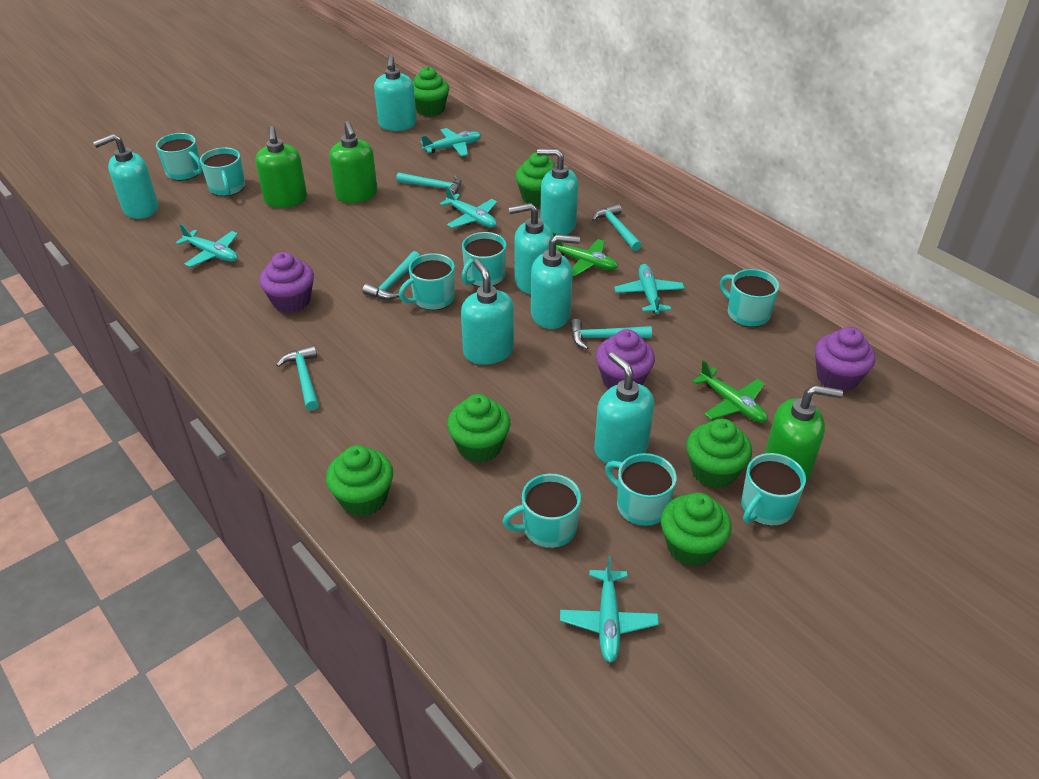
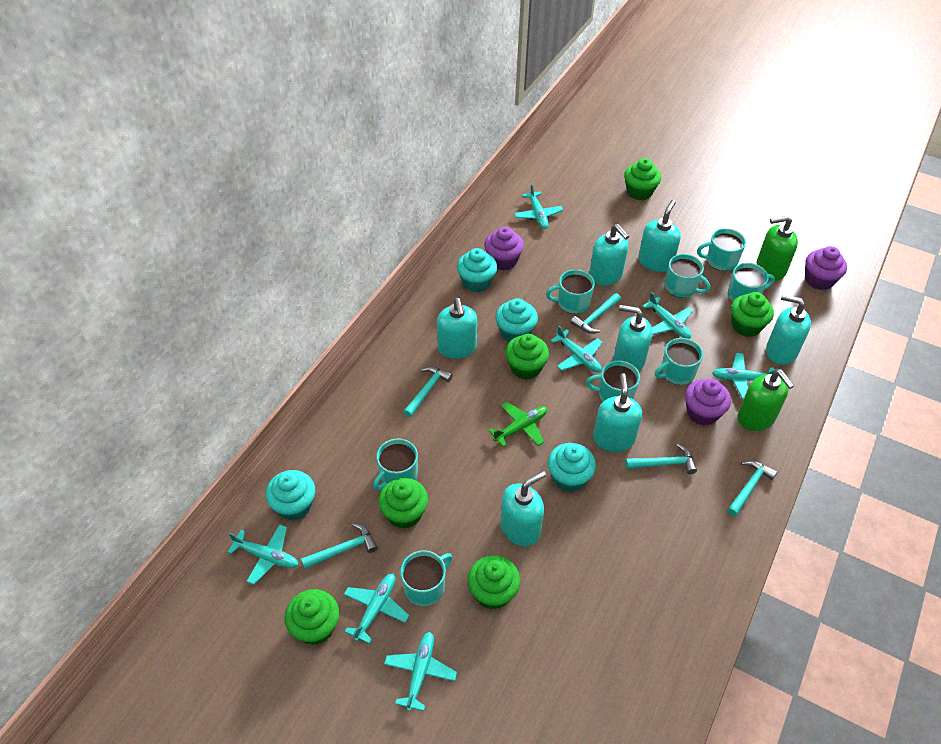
green plane: 2 -> 1
green soap dispenser: 3 -> 2
turquoise cupcake: 0 -> 4
turquoise plane: 5 -> 7

